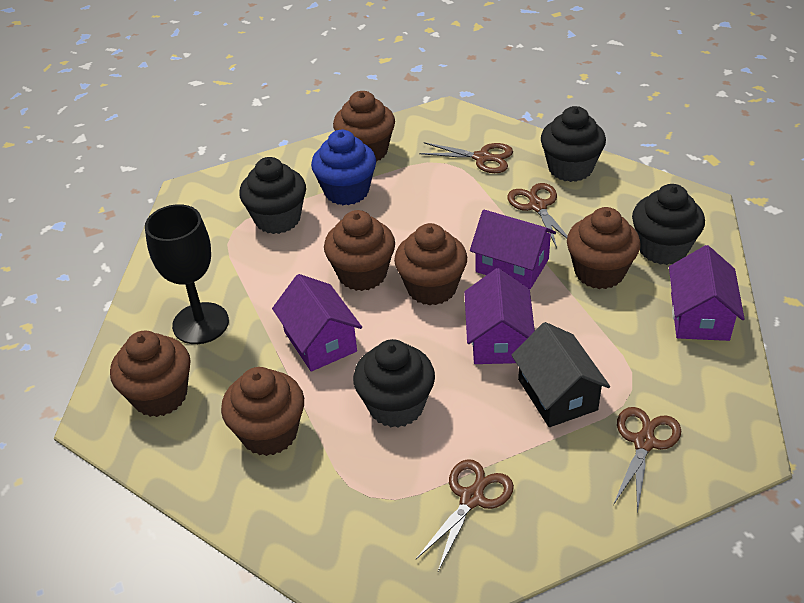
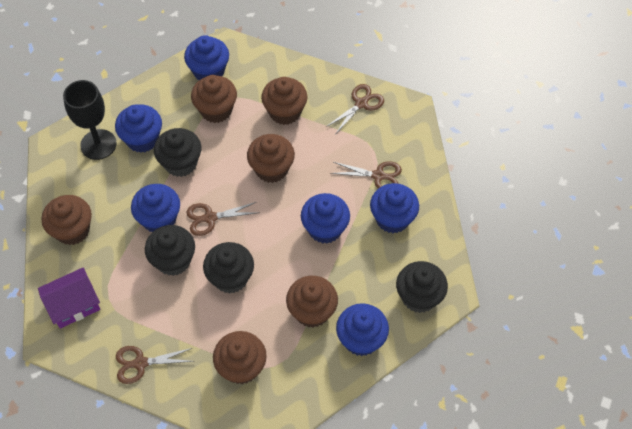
black house: 1 -> 0
blue cupcake: 1 -> 6
purple house: 4 -> 1

